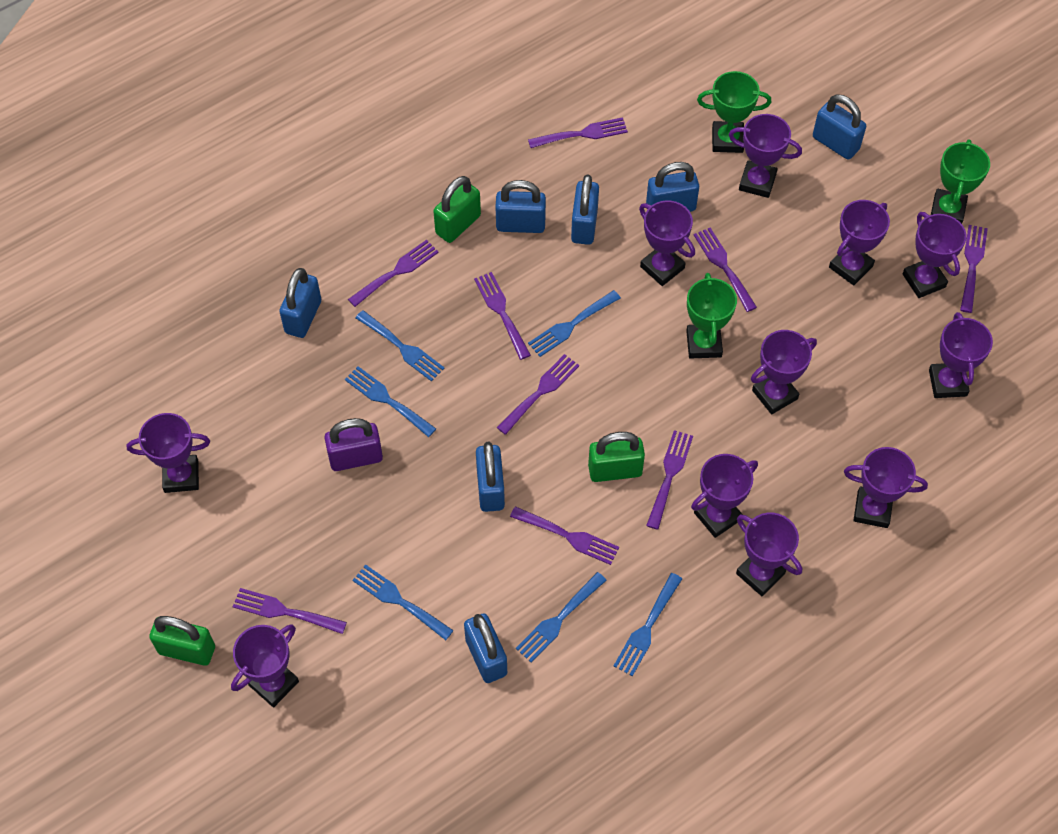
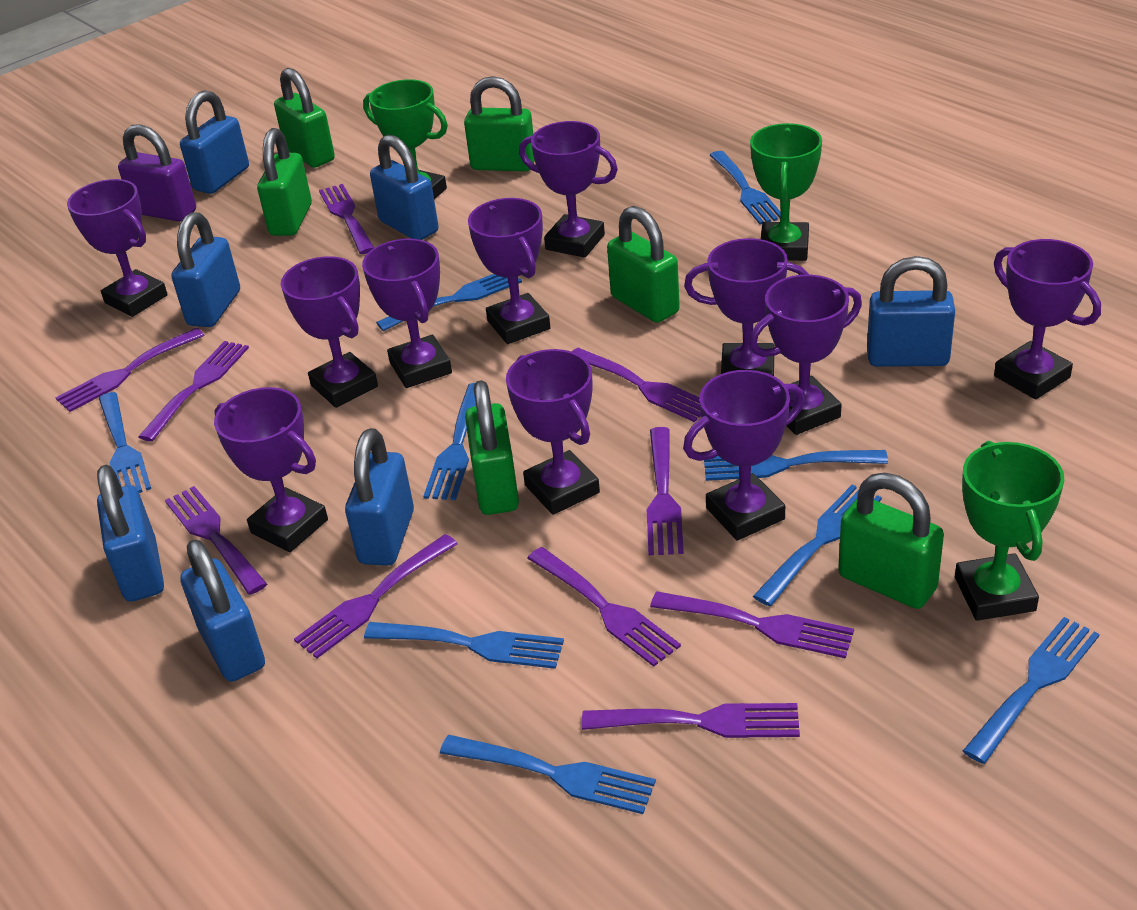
blue fork: 6 -> 9
green padlock: 3 -> 6
purple fork: 9 -> 10

